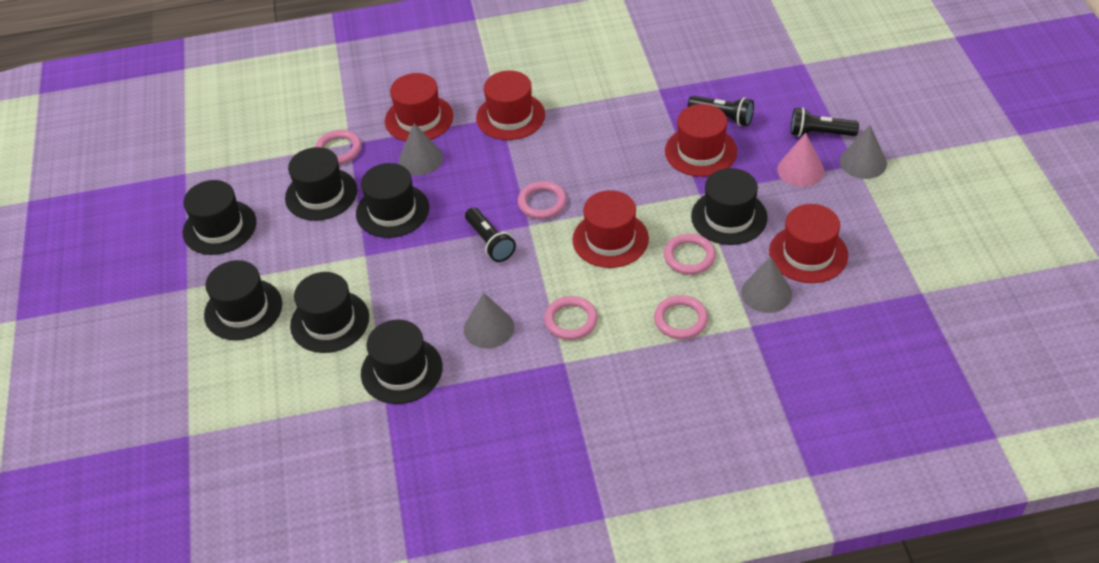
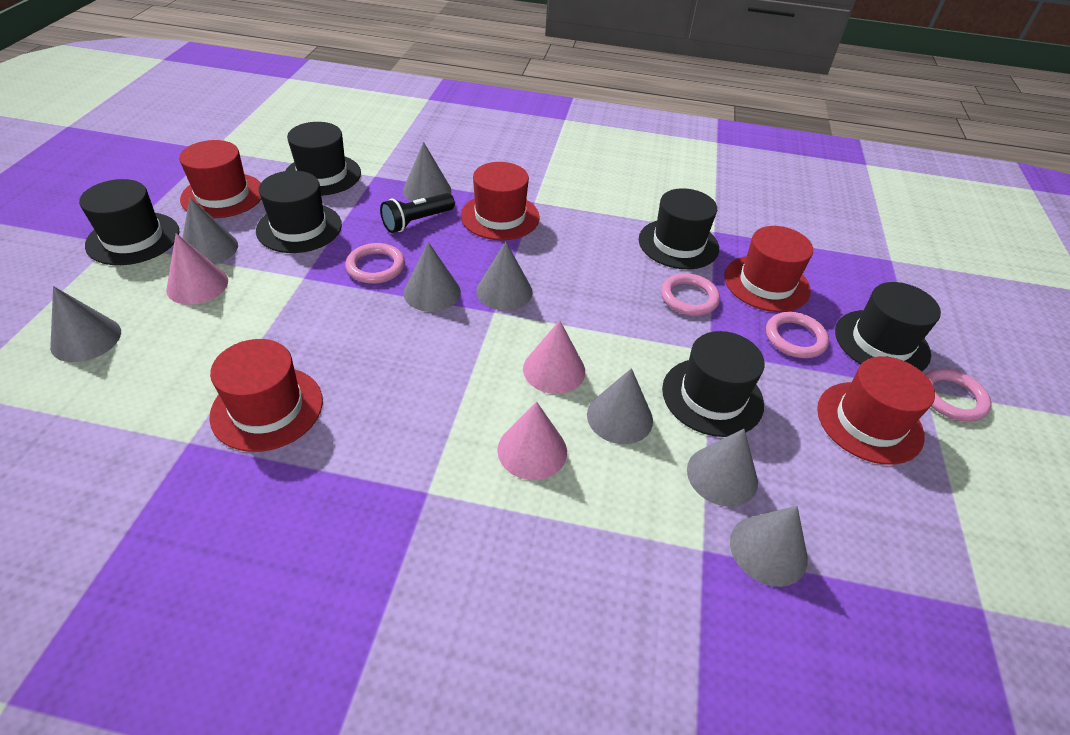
black flashlight: 3 -> 1
black hat: 7 -> 6
grey cone: 4 -> 8
pink cone: 1 -> 3
pink ring: 5 -> 4

